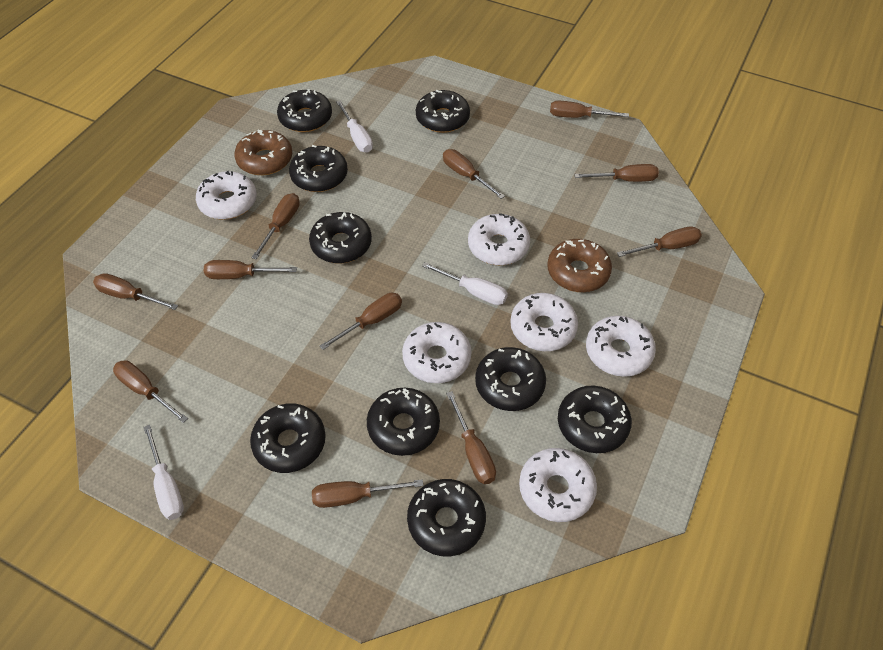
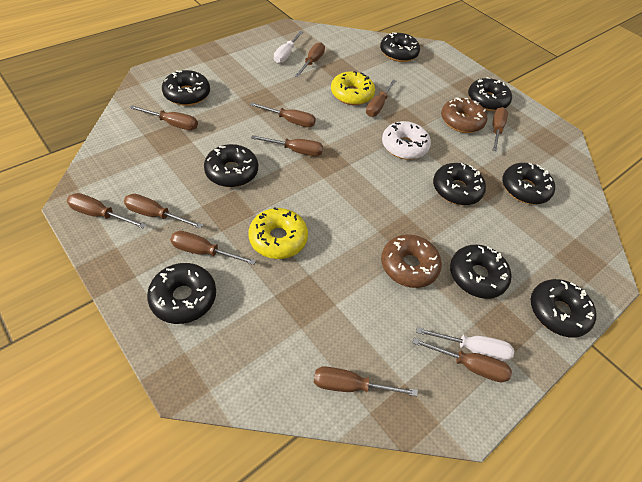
white donut: 6 -> 1
white screwdriver: 3 -> 2
yellow donut: 0 -> 2

